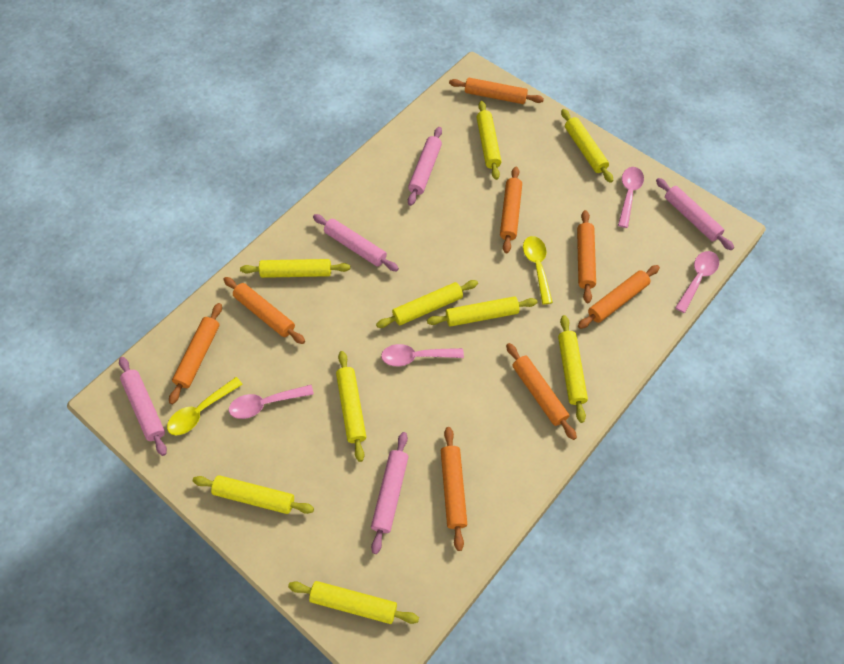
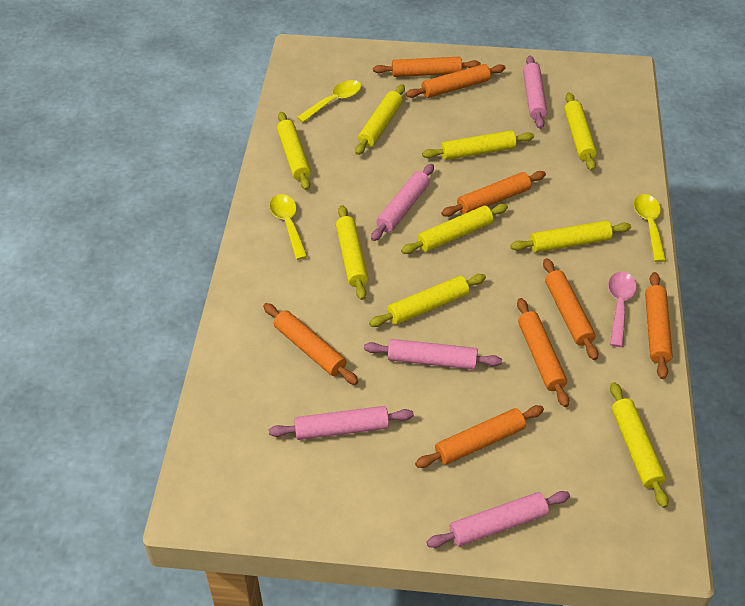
pink spoon: 4 -> 1
yellow spoon: 2 -> 3

